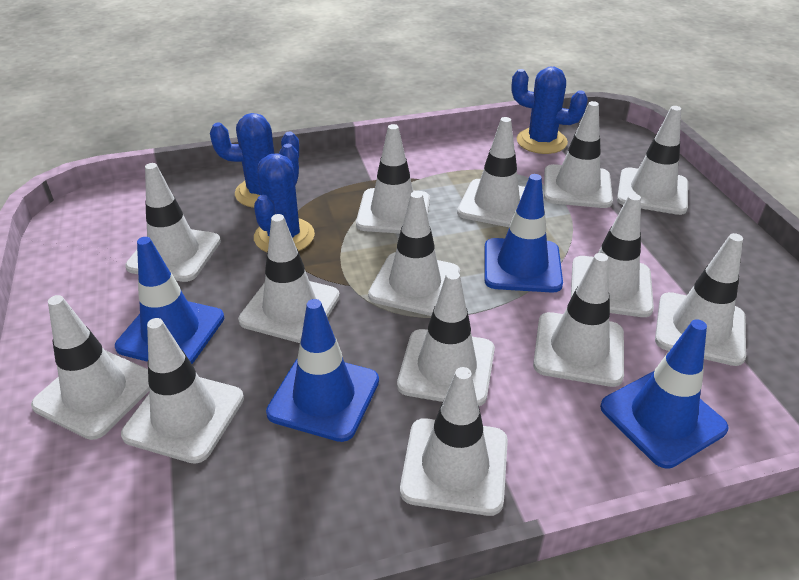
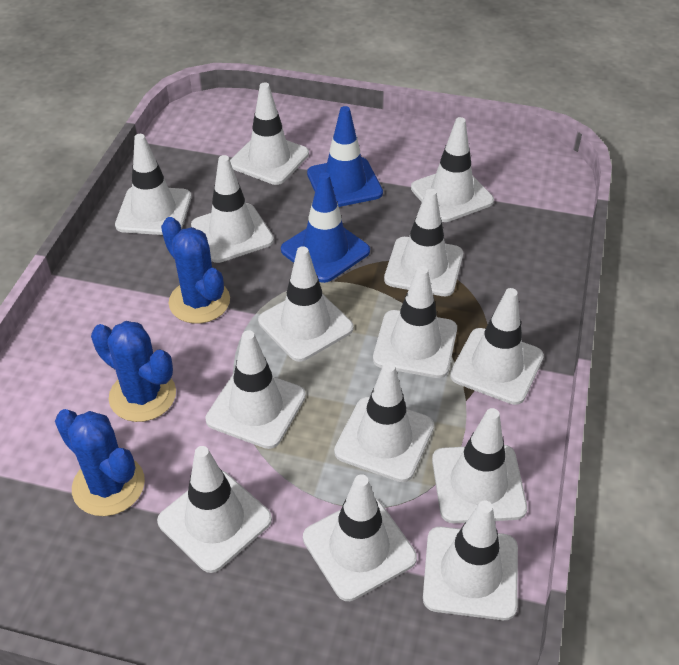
blue traffic cone: 4 -> 2

